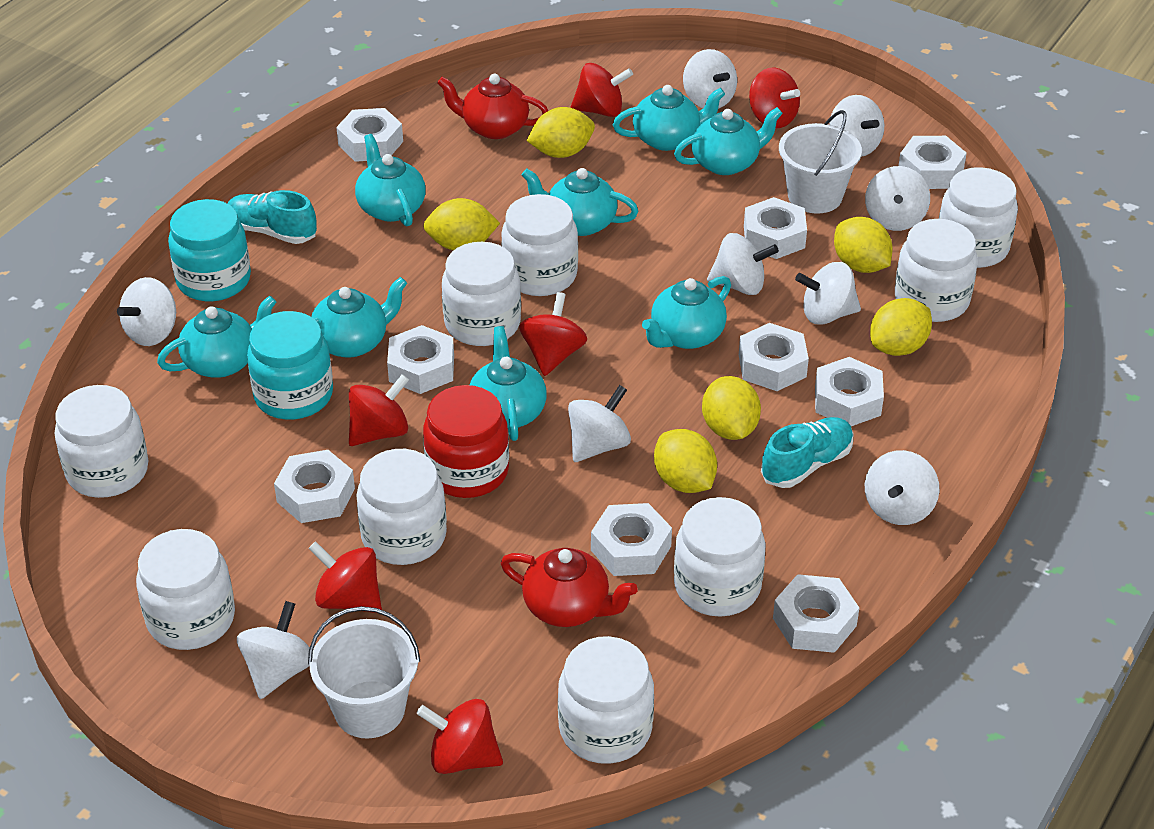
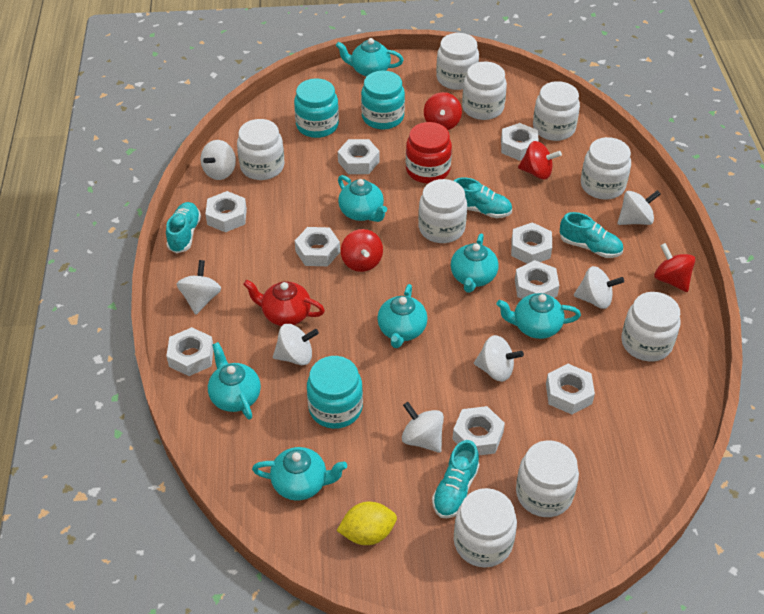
red spinning top: 6 -> 4
red teapot: 2 -> 1
turquoise jar: 2 -> 3
turquoise shoe: 2 -> 4
turquoise teapot: 8 -> 7
white bucket: 2 -> 0
white spinning top: 9 -> 7
yellow lemon: 6 -> 1

